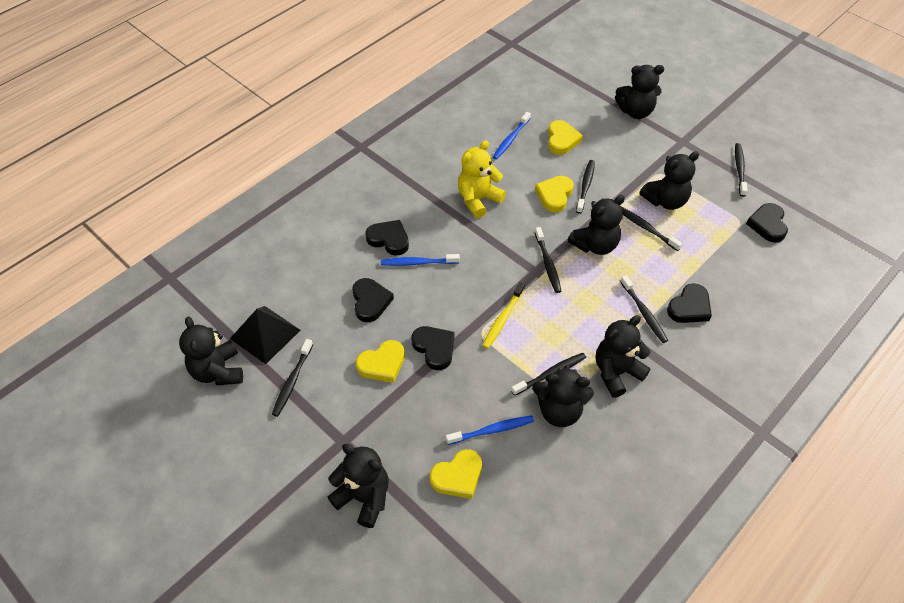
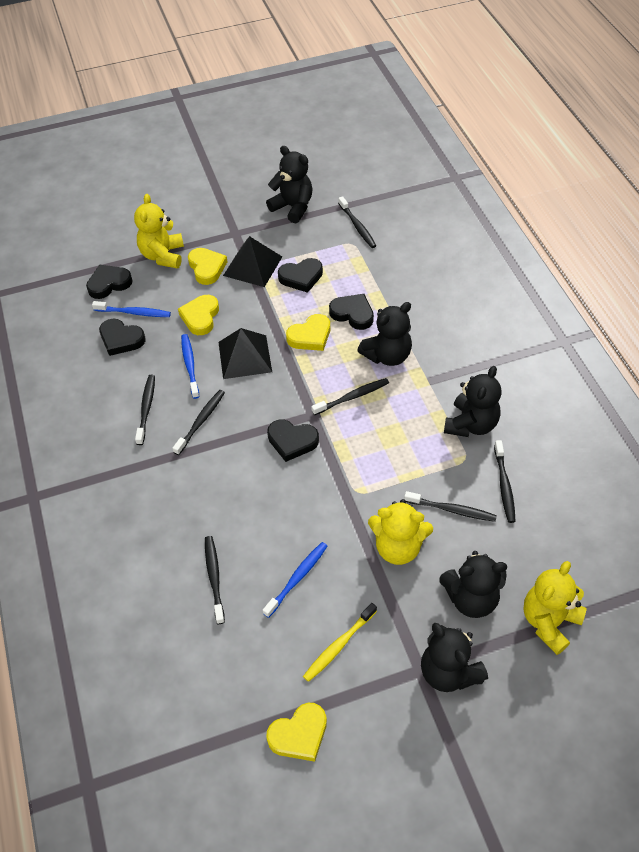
black pyramid: 1 -> 2
black teddy bear: 7 -> 5
yellow teddy bear: 1 -> 3

